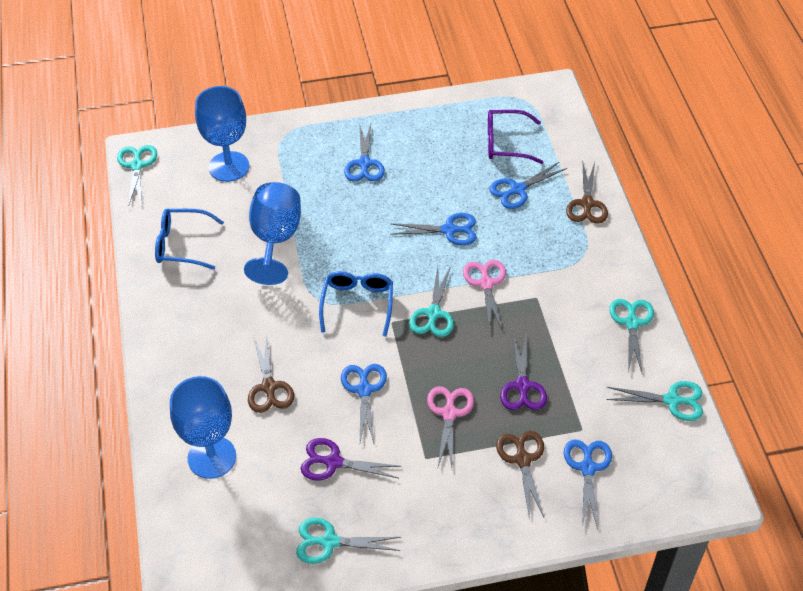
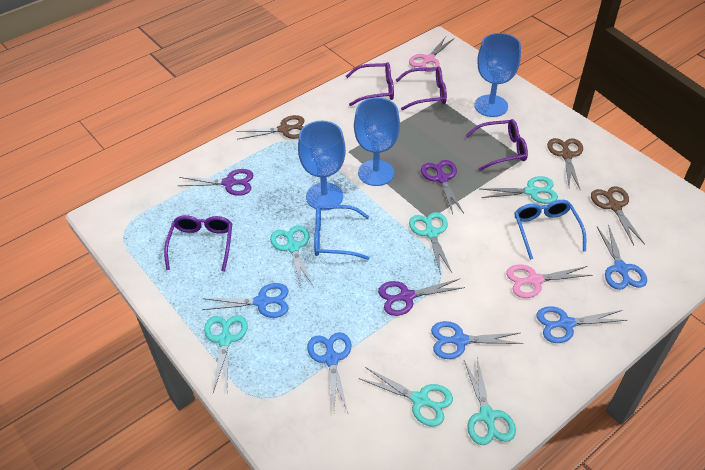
purple glasses: 1 -> 4
purple scissors: 2 -> 3
turquoise scissors: 5 -> 6

